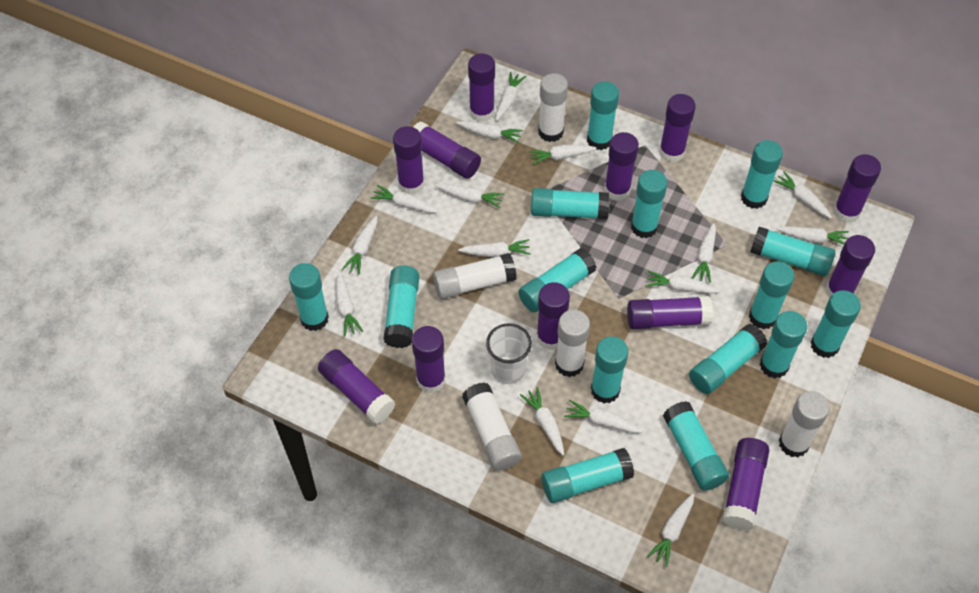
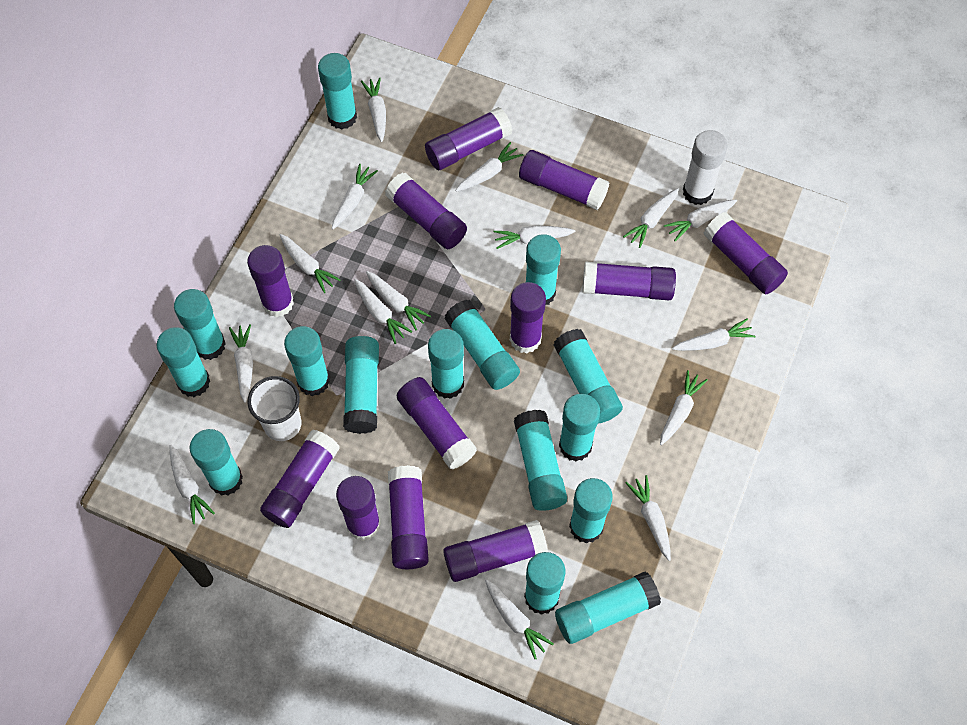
white glue stick: 5 -> 1

